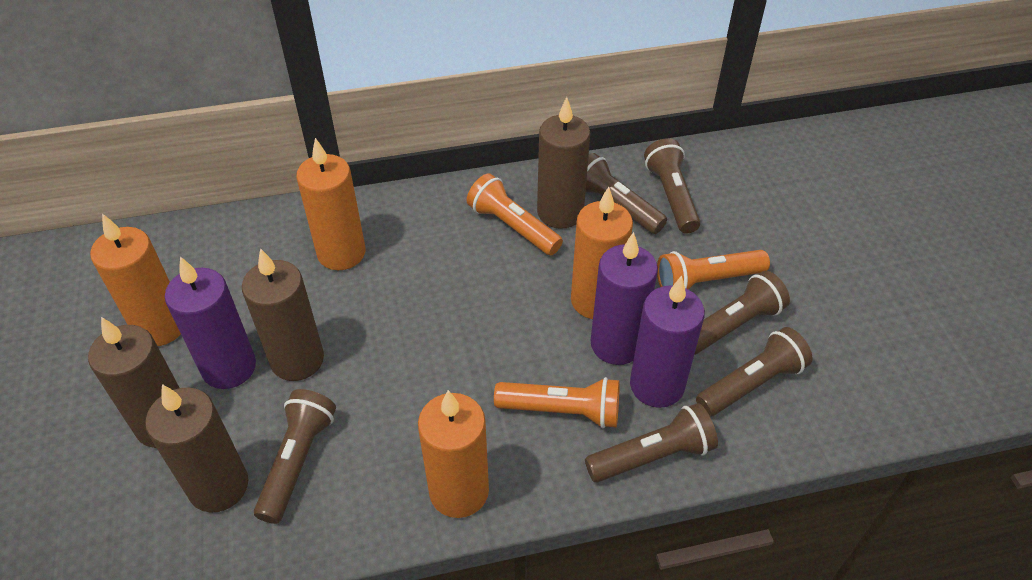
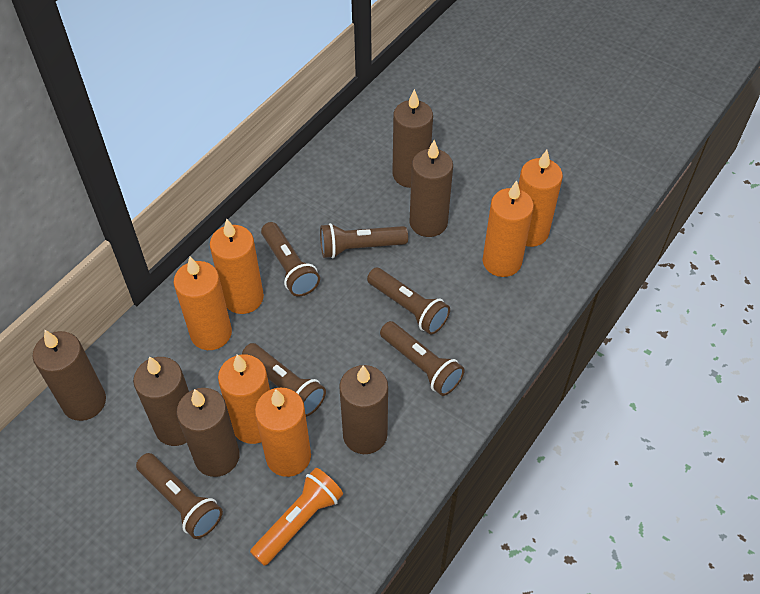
brown candle: 4 -> 6
orange candle: 4 -> 6
orange flashlight: 3 -> 1
purple candle: 3 -> 0

